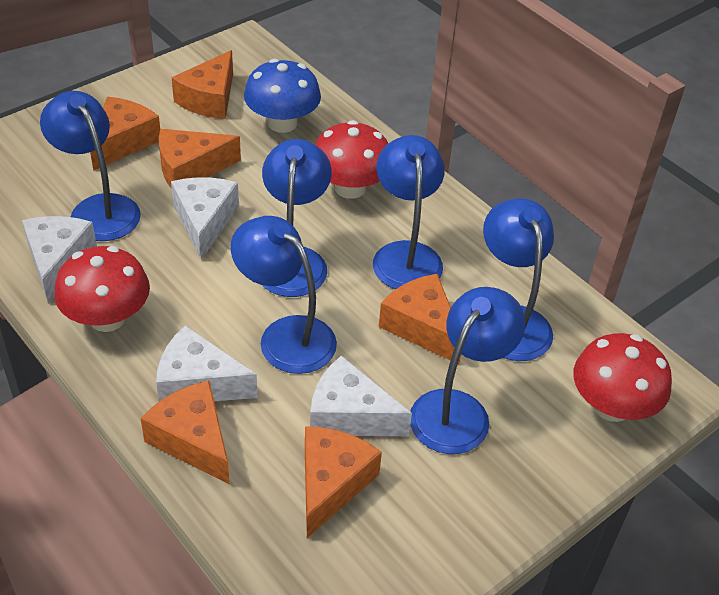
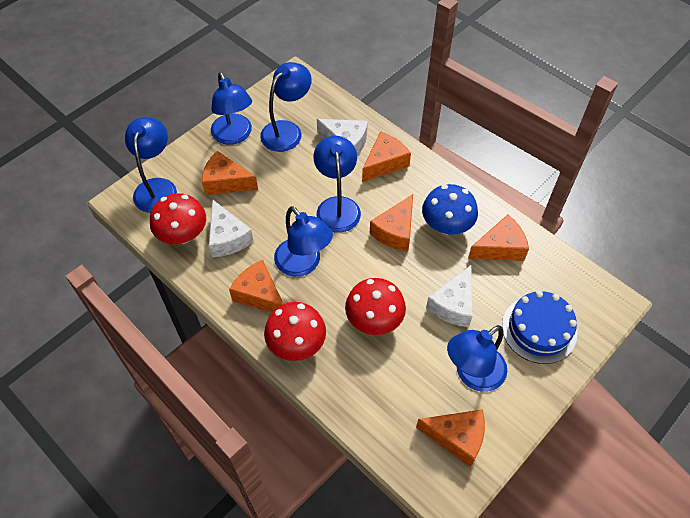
blue cake: 0 -> 1
white cheese: 4 -> 3

